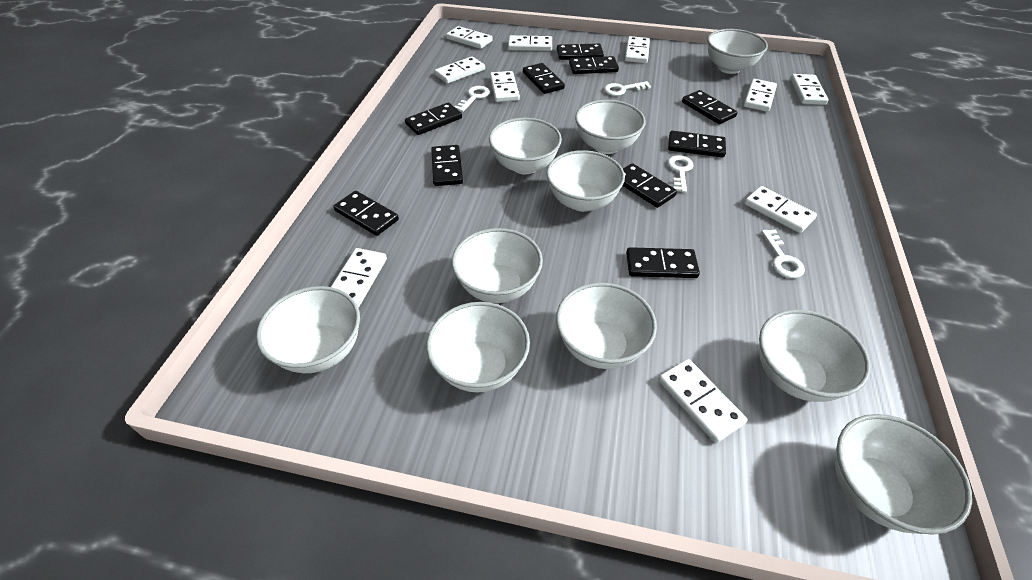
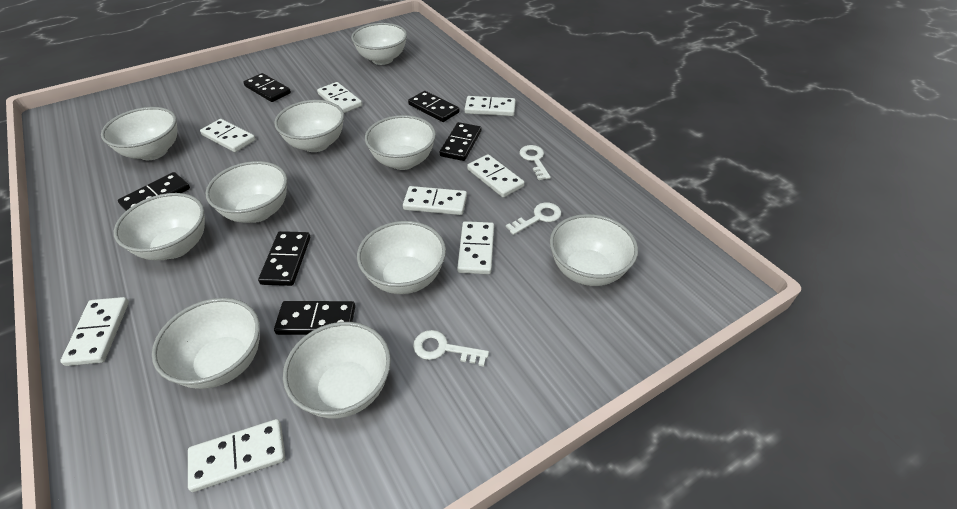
black domino: 10 -> 6
white domino: 10 -> 8
white key: 4 -> 3

